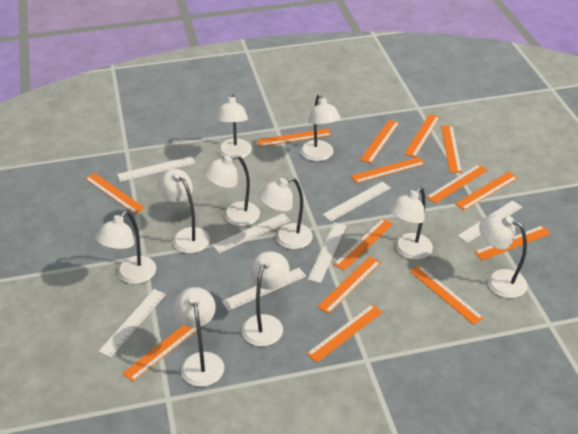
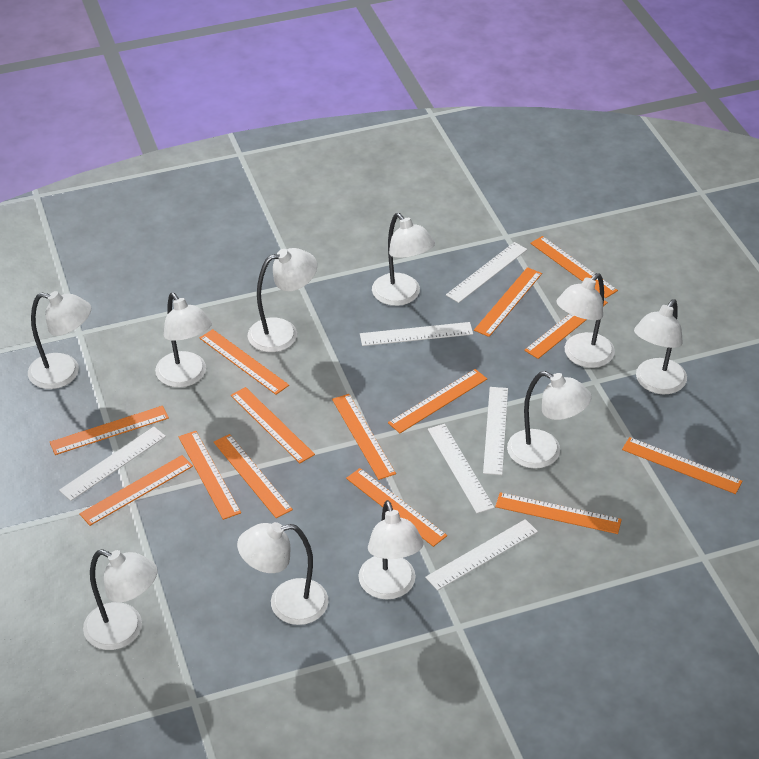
white ruler: 7 -> 6

